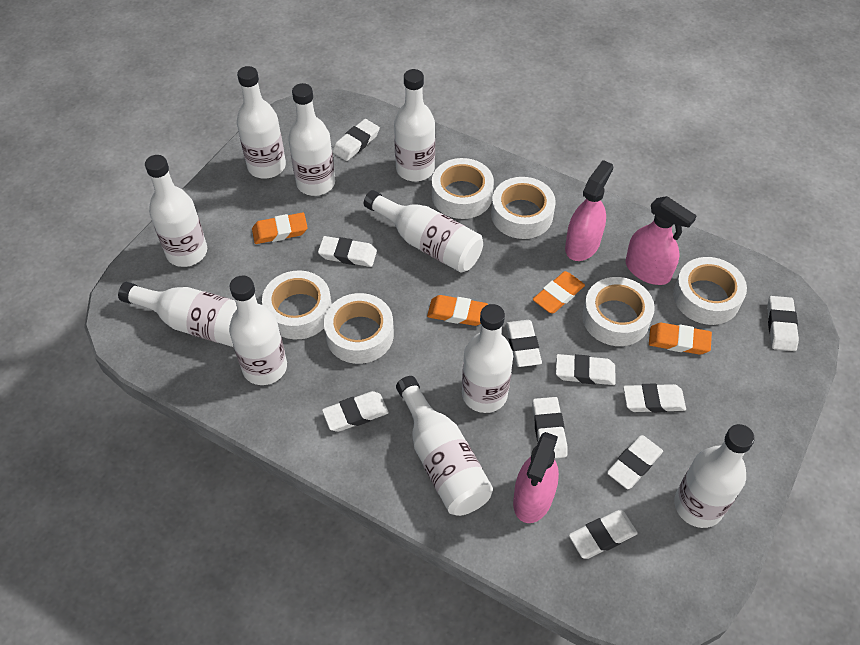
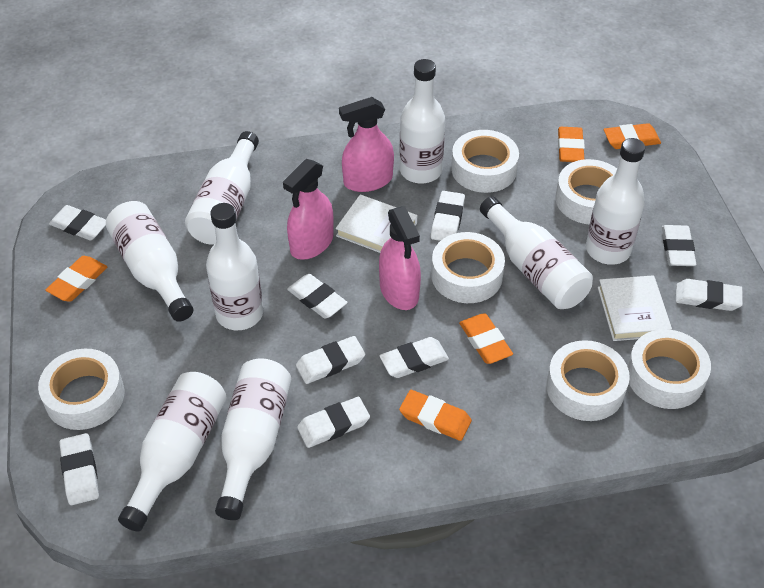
orange eraser: 4 -> 5
white book: 0 -> 2
white bottle: 10 -> 8
white eraser: 10 -> 9

